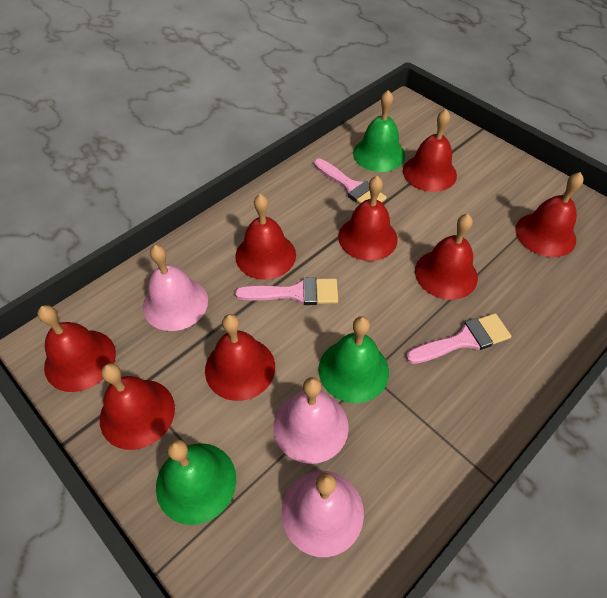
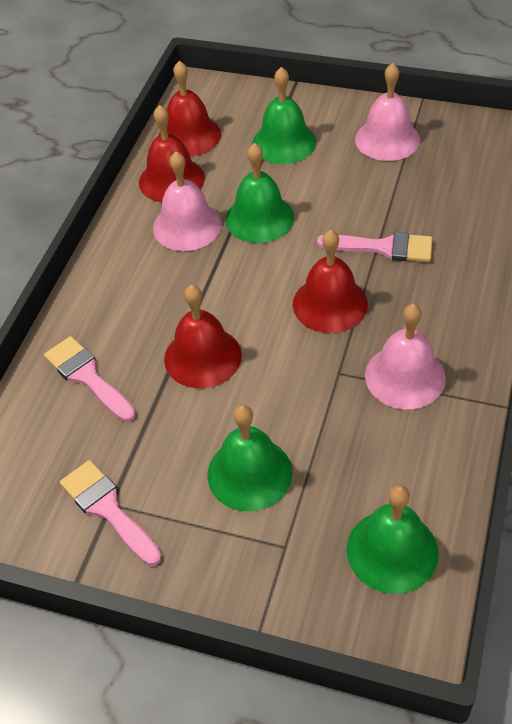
green bell: 3 -> 4
red bell: 8 -> 4

